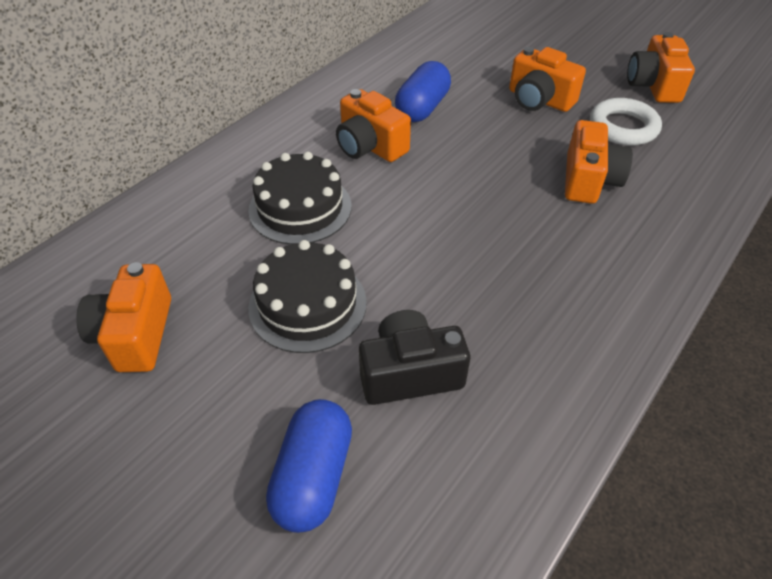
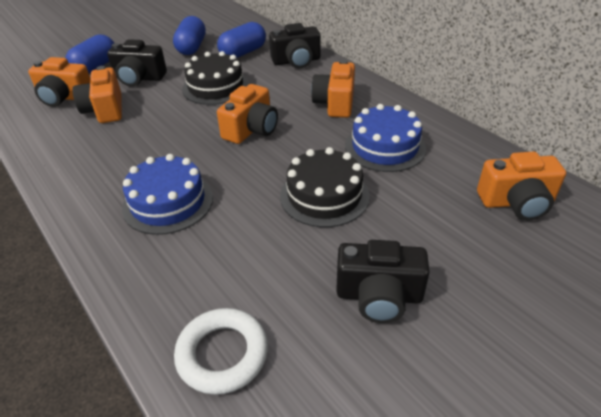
black camera: 1 -> 3
blue cake: 0 -> 2
blue capsule: 2 -> 3

